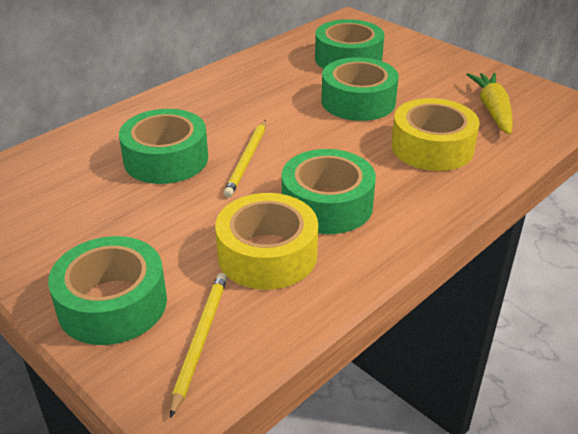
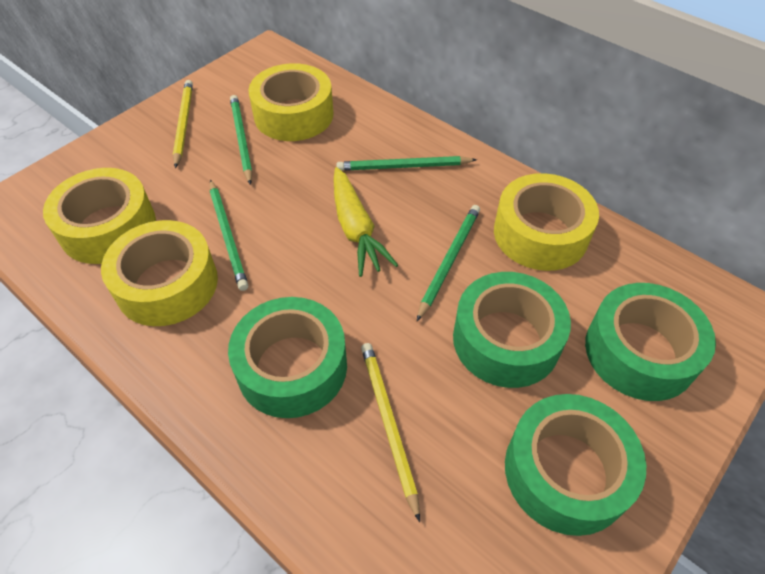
green pencil: 0 -> 4
green tape: 5 -> 4
yellow tape: 2 -> 4

